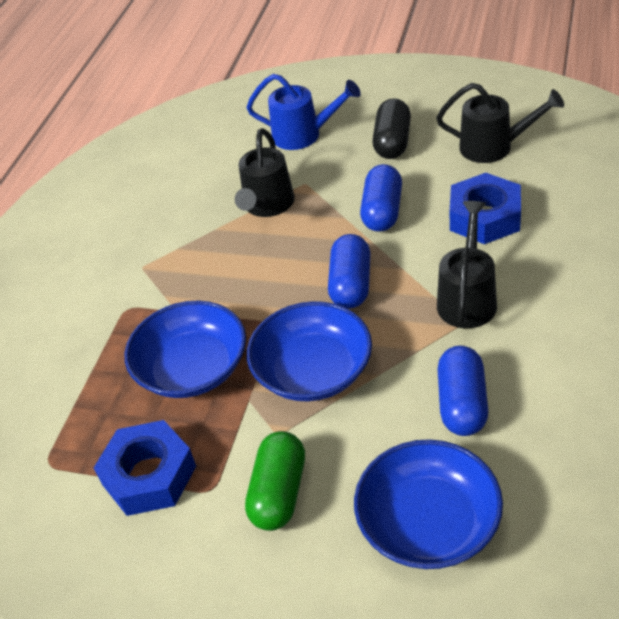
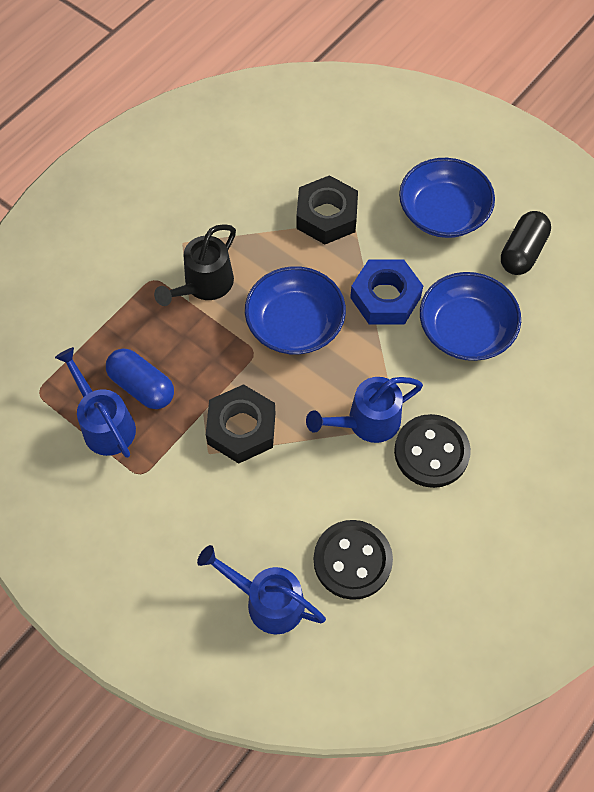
black button: 0 -> 2
black nut: 0 -> 2
black watering can: 3 -> 1
blue capsule: 3 -> 1
blue nut: 2 -> 1
blue watering can: 1 -> 3
green capsule: 1 -> 0

